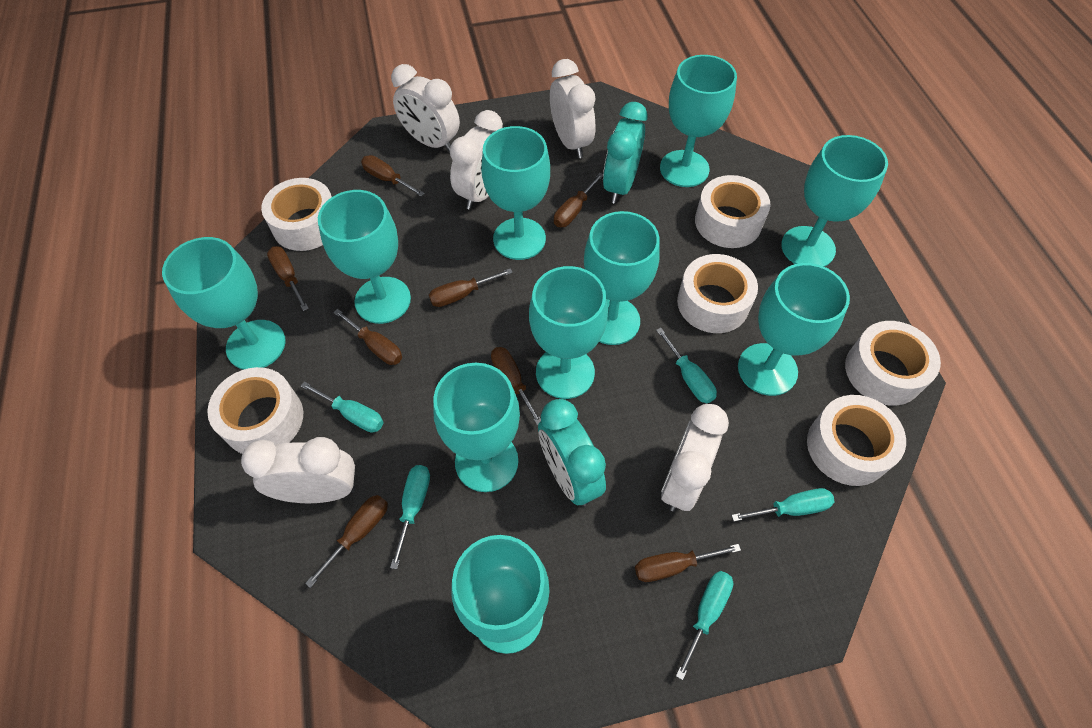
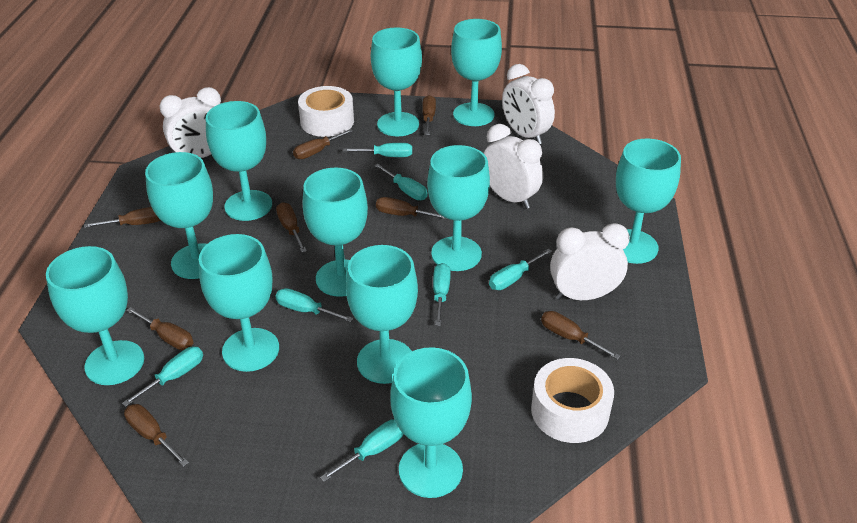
turquoise clock: 2 -> 0
turquoise goblet: 10 -> 11
turquoise screwdriver: 5 -> 7
white clock: 5 -> 4
white tape: 6 -> 2

